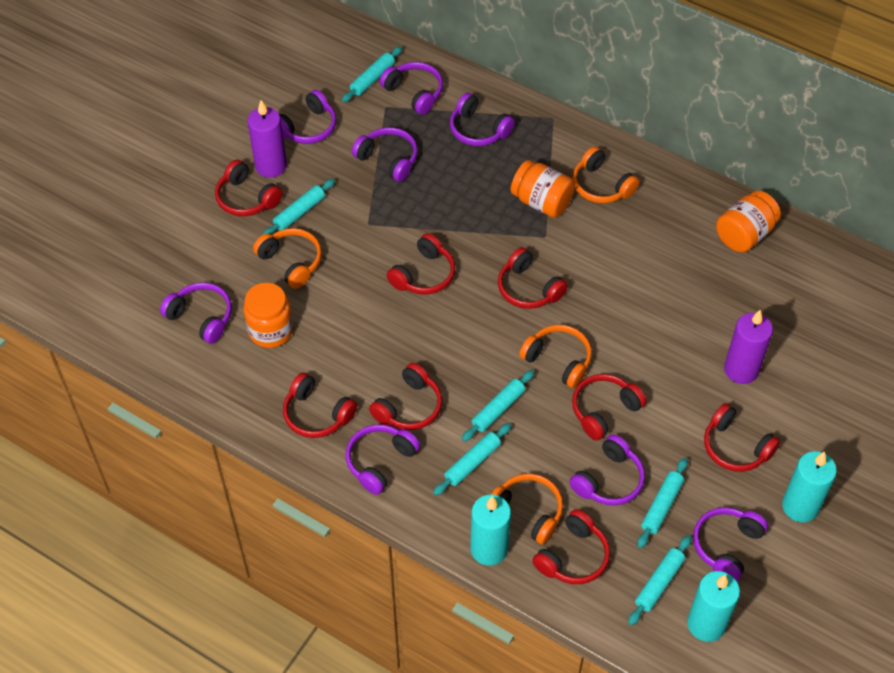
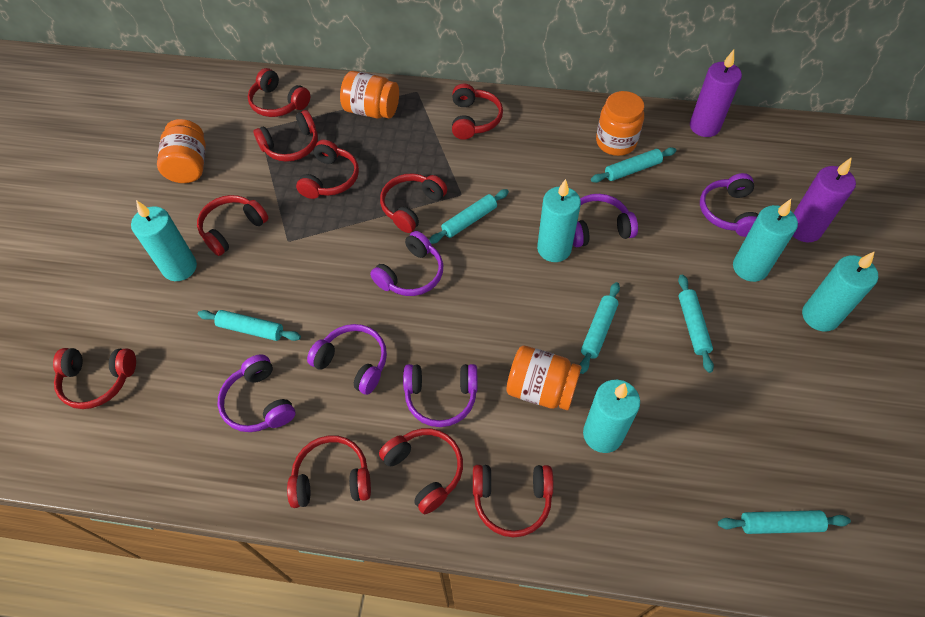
orange headphones: 4 -> 0
orange jar: 3 -> 4
purple headphones: 8 -> 6
red headphones: 8 -> 10
turquoise candle: 3 -> 5

